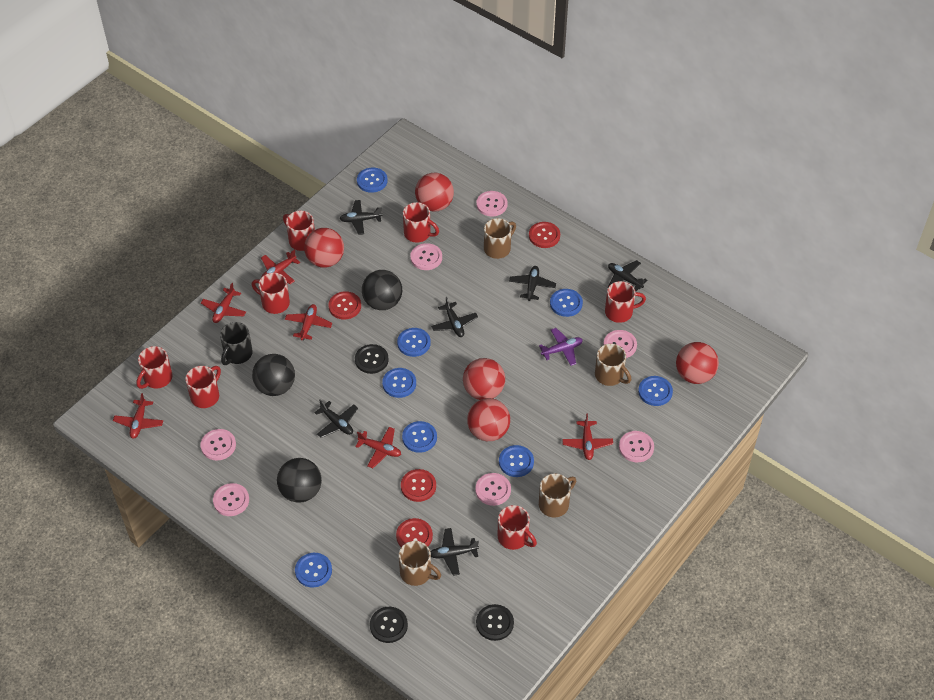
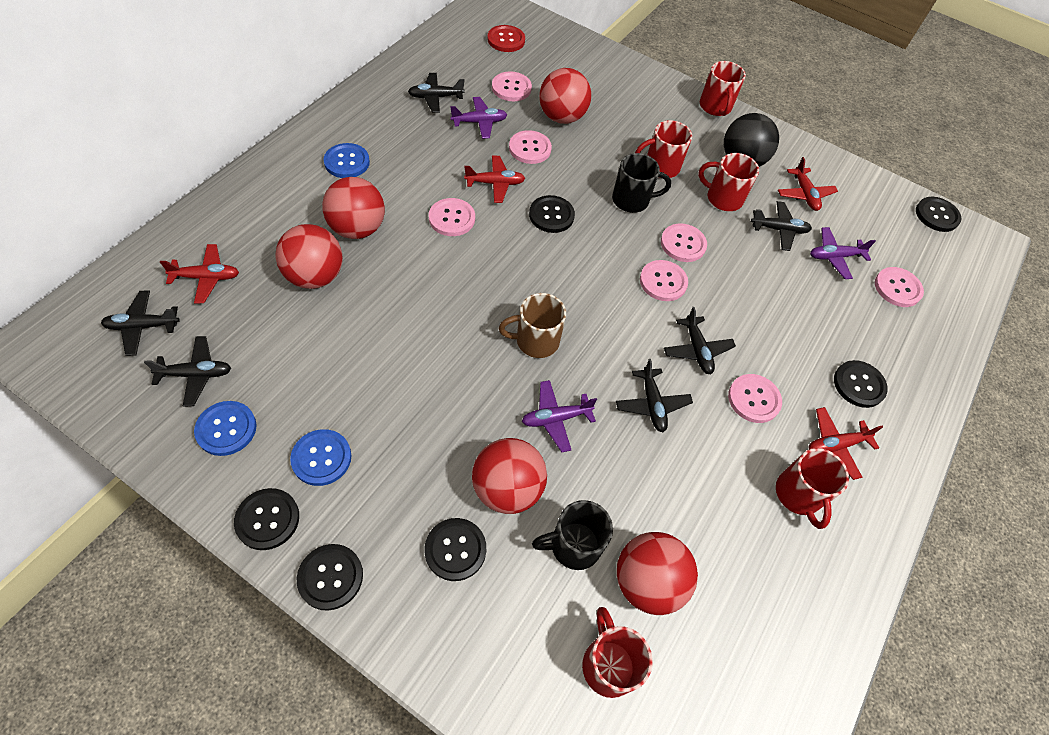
black ball: 3 -> 1
black button: 3 -> 6
black mug: 1 -> 2
blue button: 8 -> 3
brown mug: 4 -> 1
purple plane: 1 -> 3
red button: 4 -> 1
red mug: 7 -> 5
red plane: 6 -> 4

